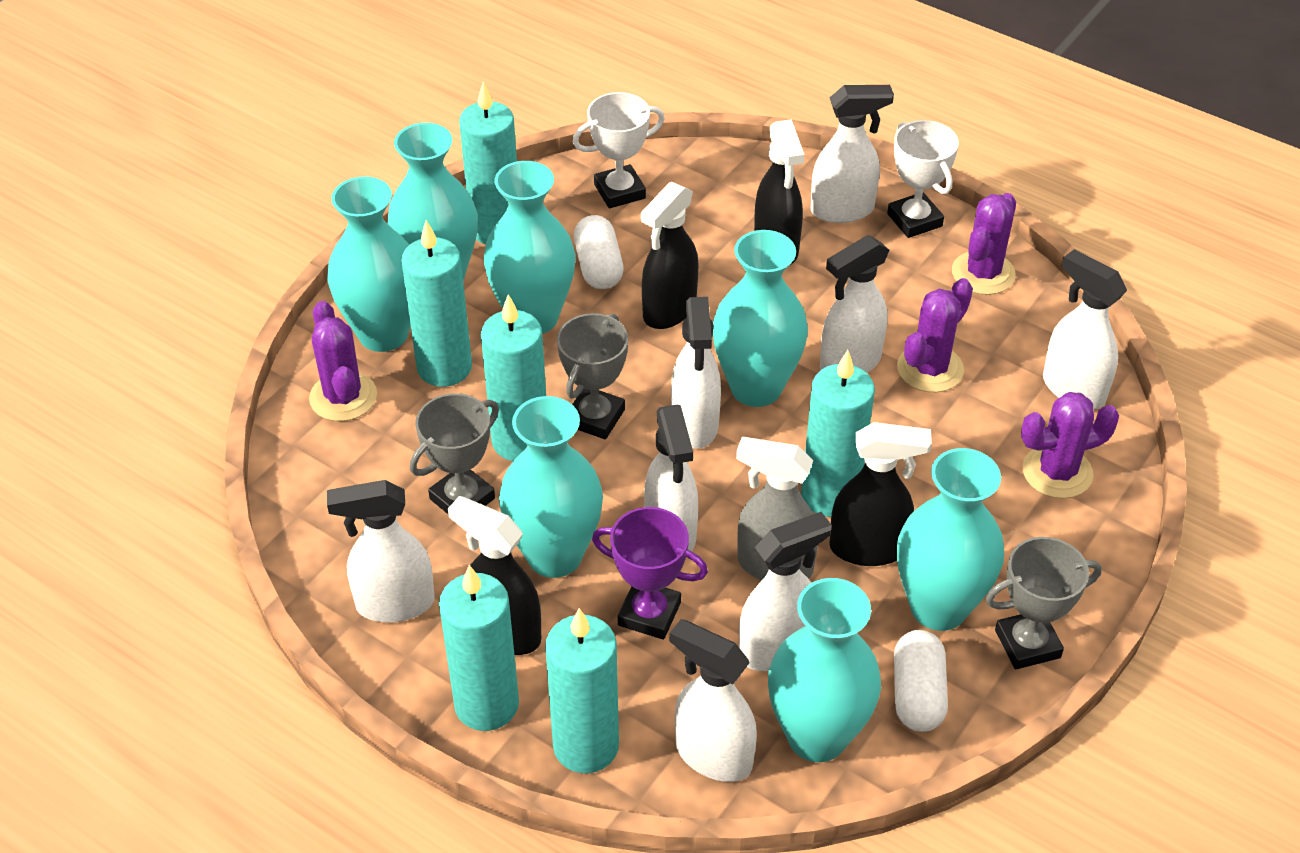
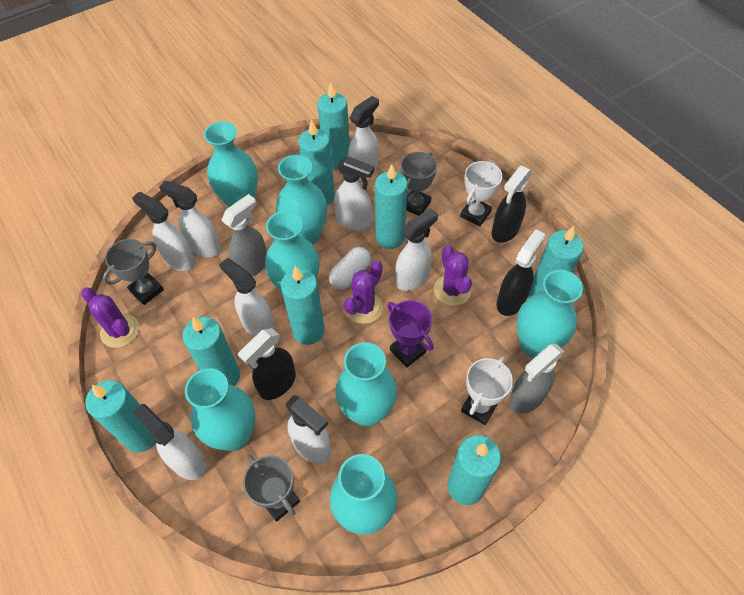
black spray bottle: 4 -> 3
grey spray bottle: 1 -> 2
purple cactus: 4 -> 3
turquoise candle: 6 -> 8
white capsule: 2 -> 1

